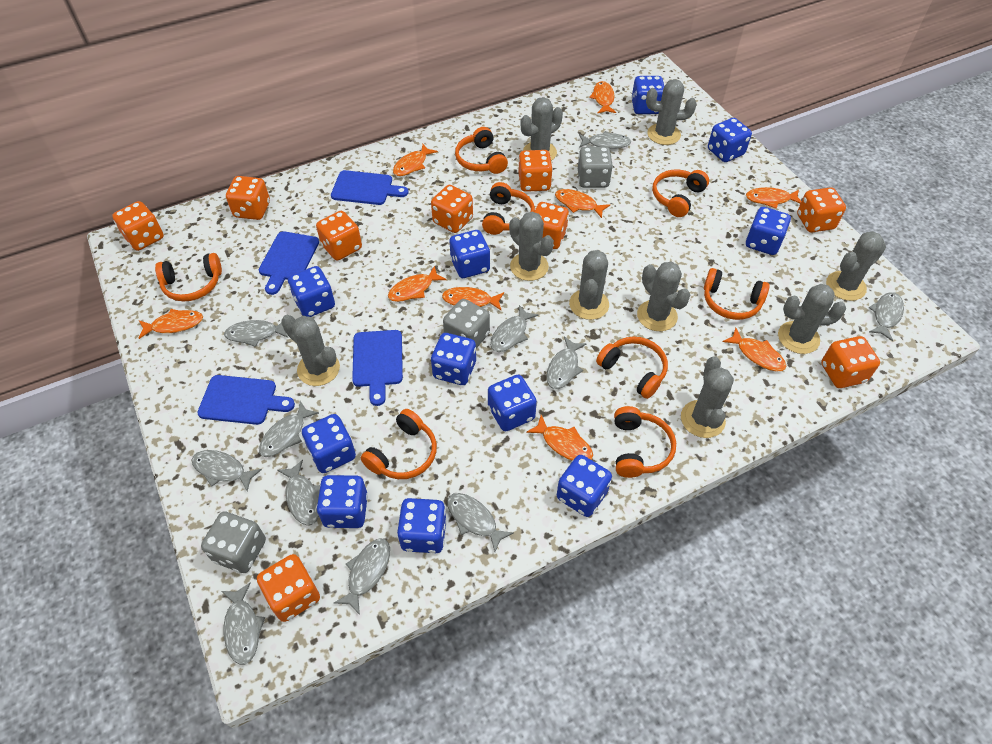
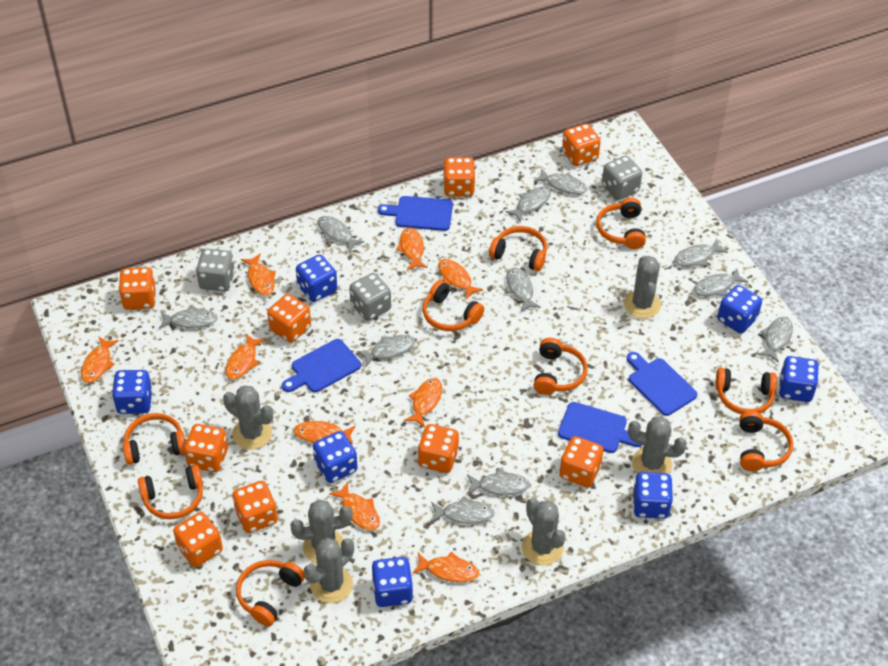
blue dice: 11 -> 7
grey cactus: 9 -> 6
orange headphones: 8 -> 9

